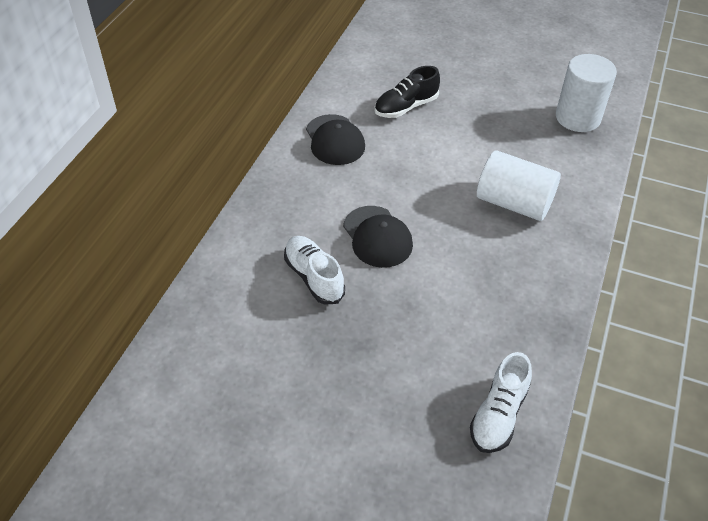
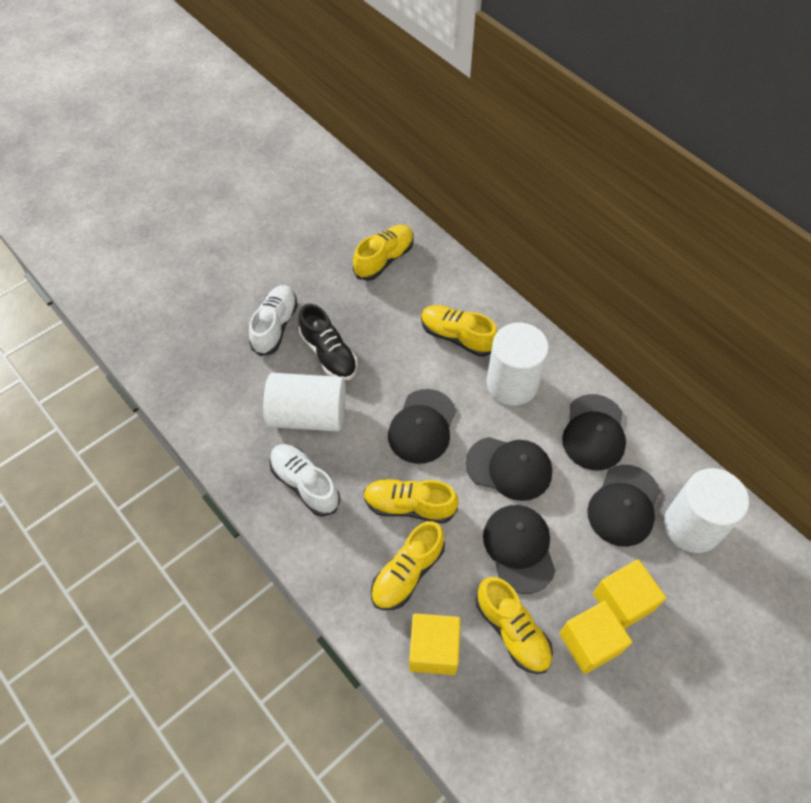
black cap: 2 -> 5
white cylinder: 2 -> 3
yellow cube: 0 -> 3
yellow shoe: 0 -> 5

